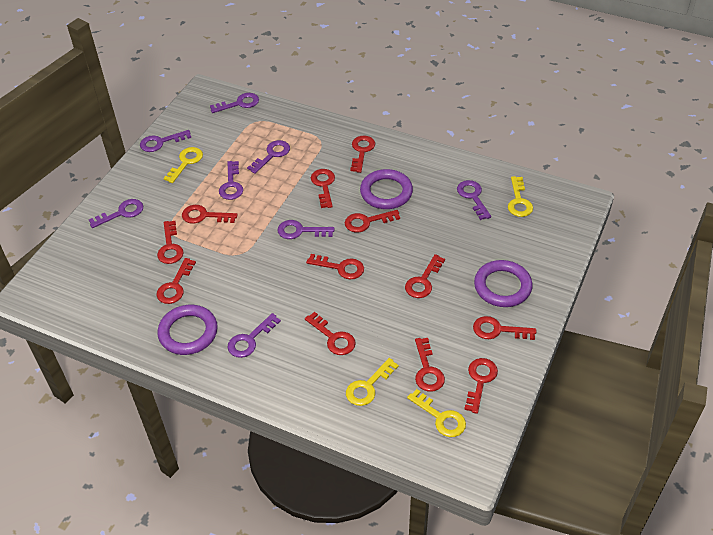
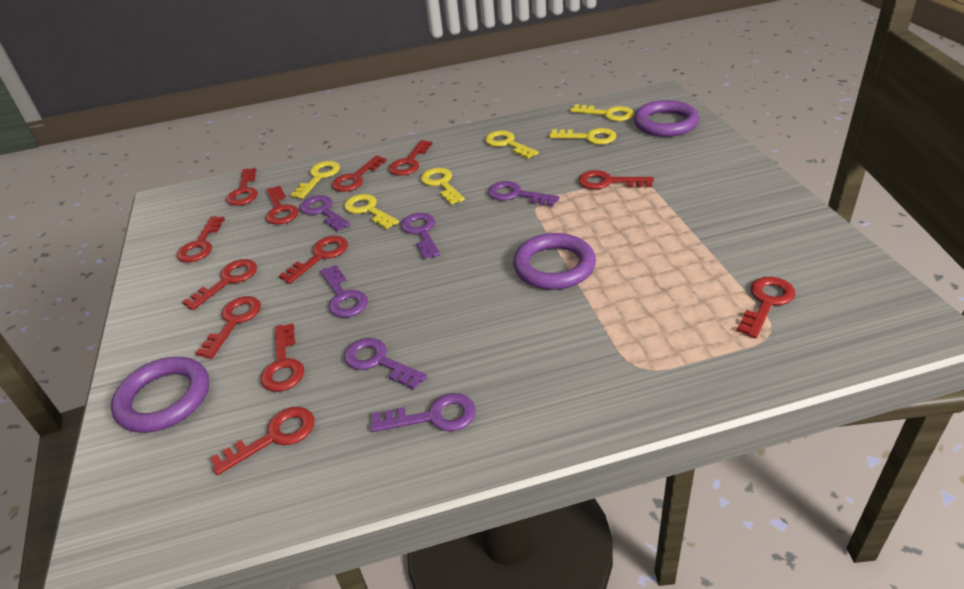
purple key: 8 -> 6
yellow key: 4 -> 6

